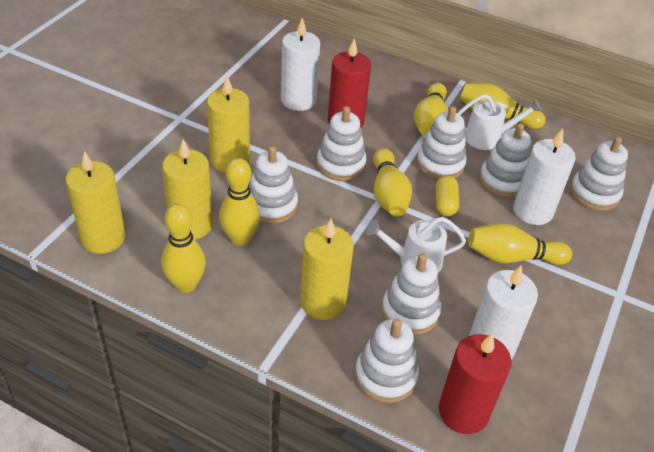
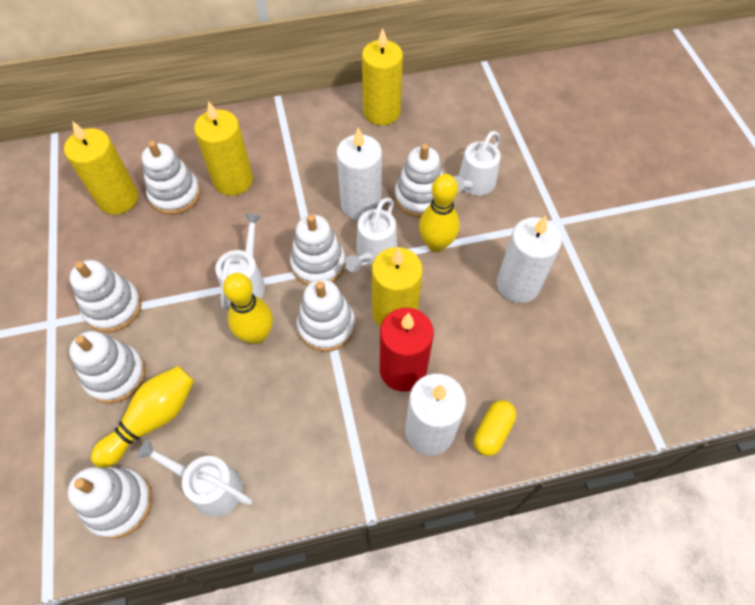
red candle: 2 -> 1
white watering can: 2 -> 4
yellow bowling pin: 6 -> 3

